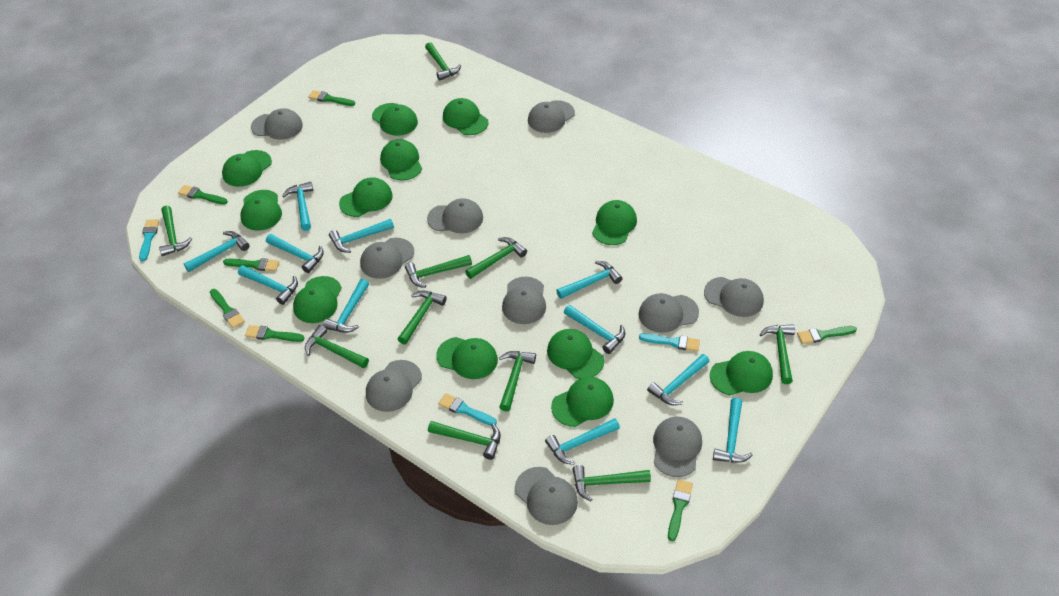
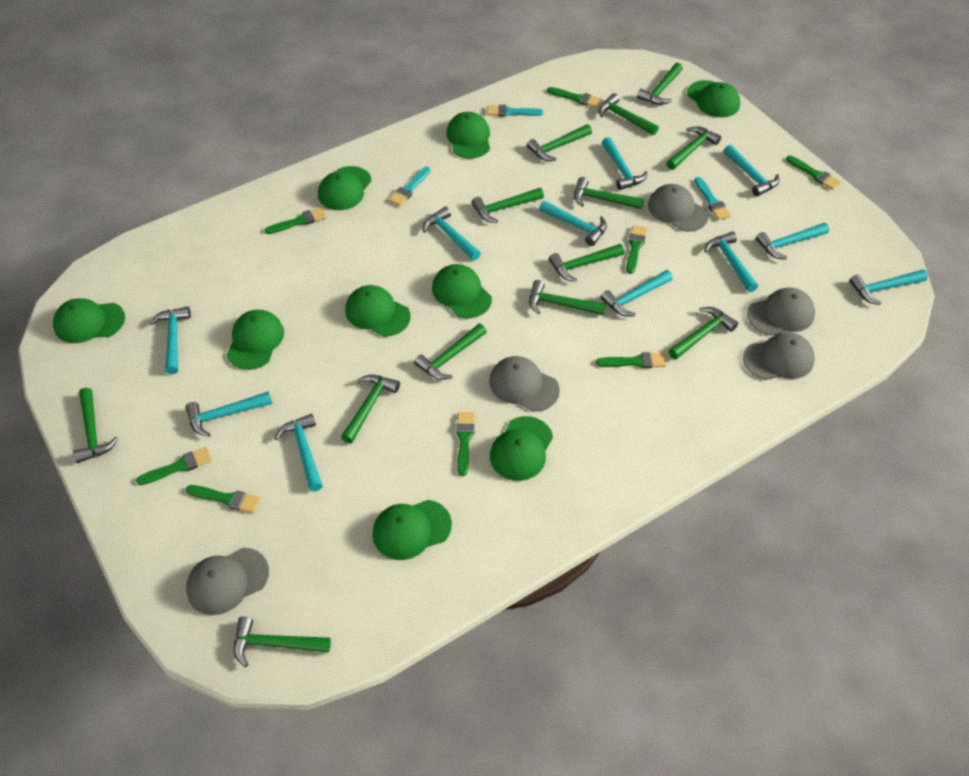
green brush: 7 -> 8
green cap: 12 -> 9
green hammer: 10 -> 13
grey cap: 10 -> 5

